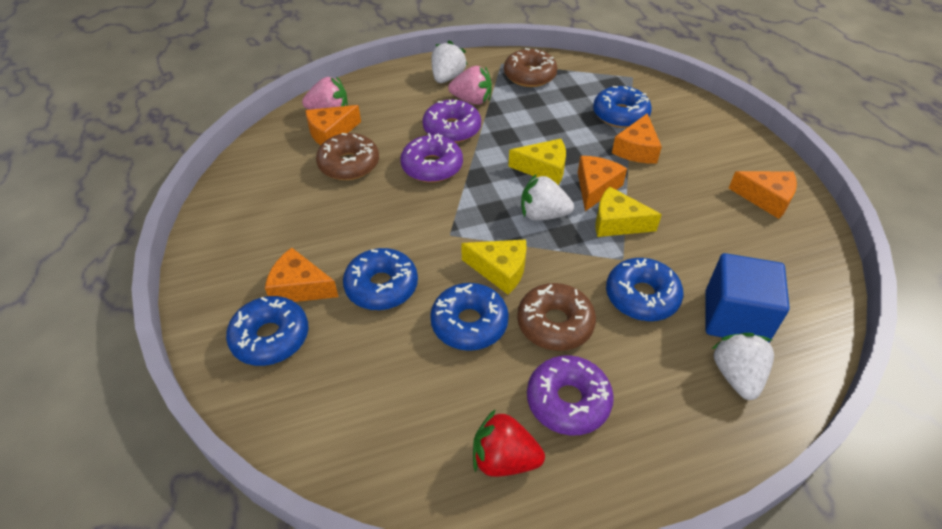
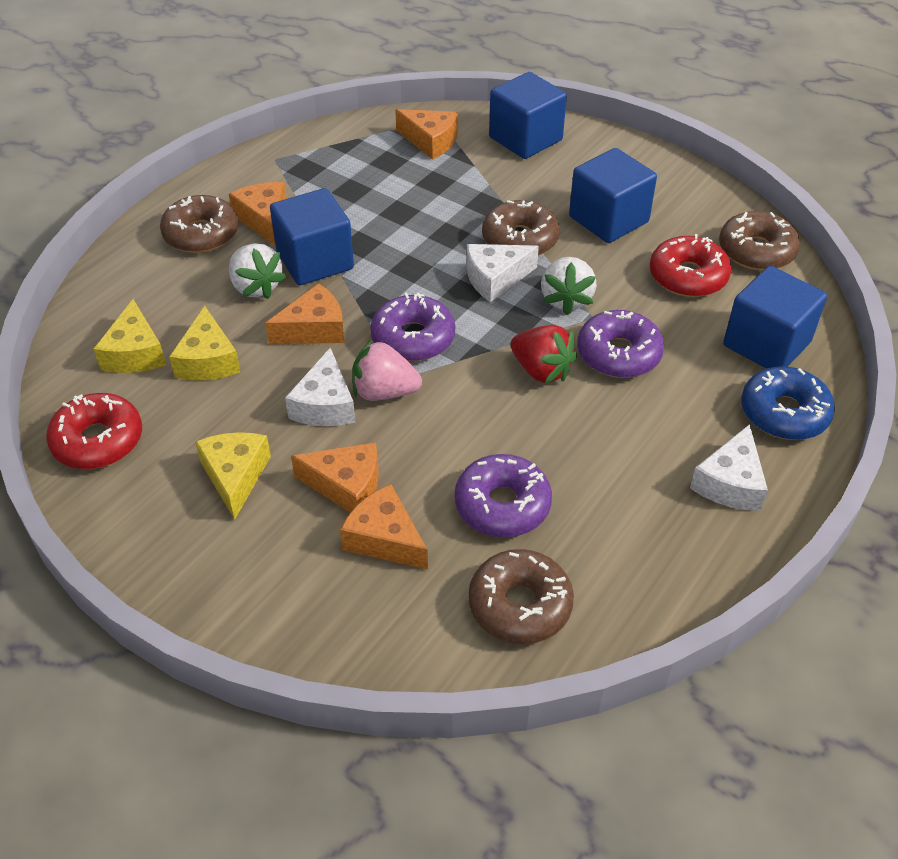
blue cube: 1 -> 4
blue donut: 5 -> 1
brown donut: 3 -> 4
pink strawberry: 2 -> 1
red donut: 0 -> 2
white cheese: 0 -> 3
white strawberry: 3 -> 2

